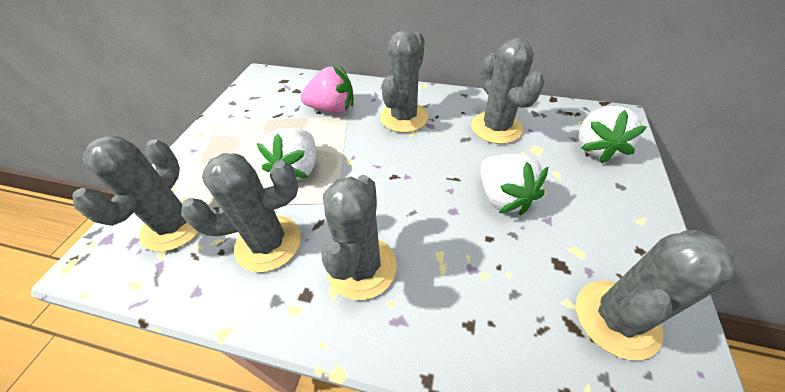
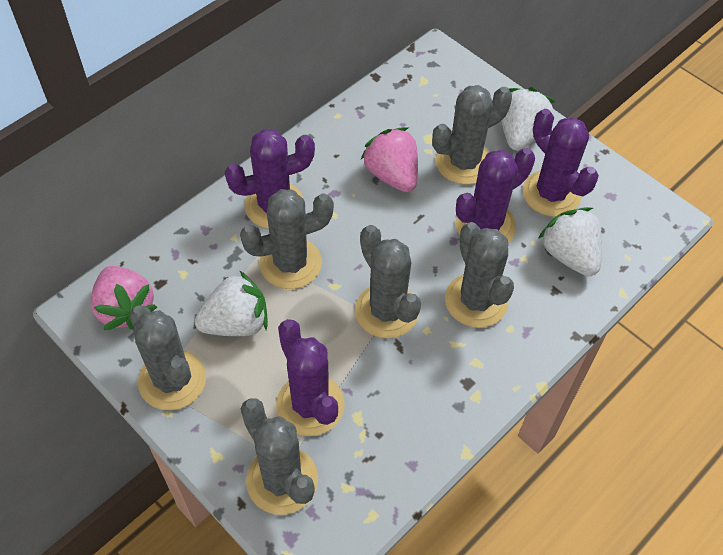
pink strawberry: 1 -> 2
purple cactus: 0 -> 4

